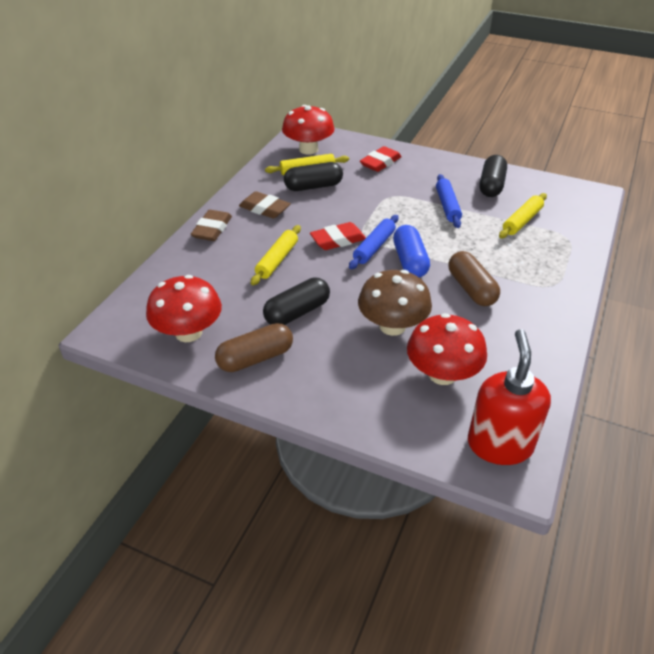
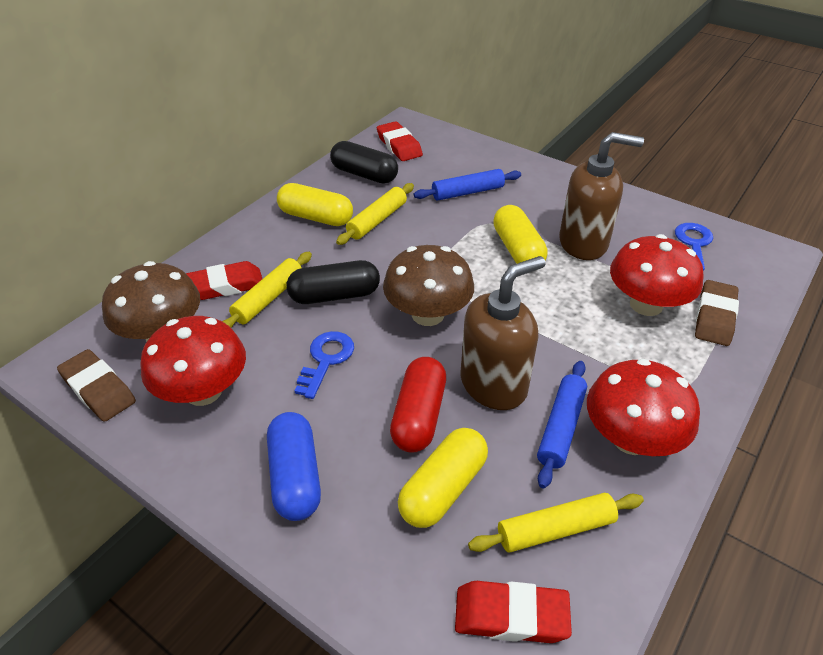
black capsule: 3 -> 2
blue key: 0 -> 2
brown capsule: 2 -> 0
brown mushroom: 1 -> 2
brown soap dispenser: 0 -> 2
red capsule: 0 -> 1
red eraser: 2 -> 3
red soap dispenser: 1 -> 0
yellow capsule: 0 -> 3

